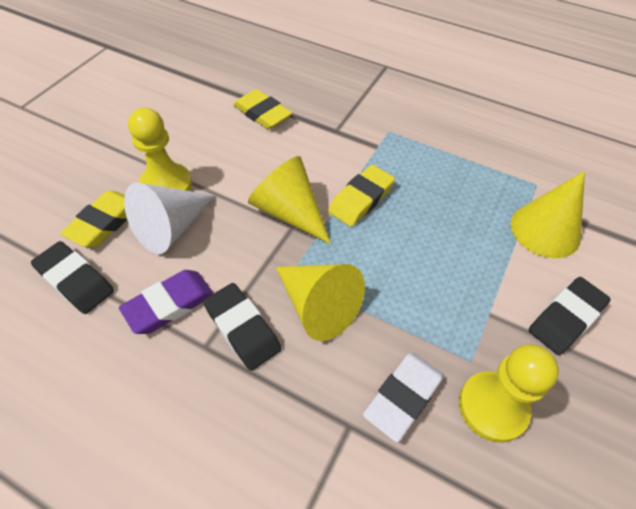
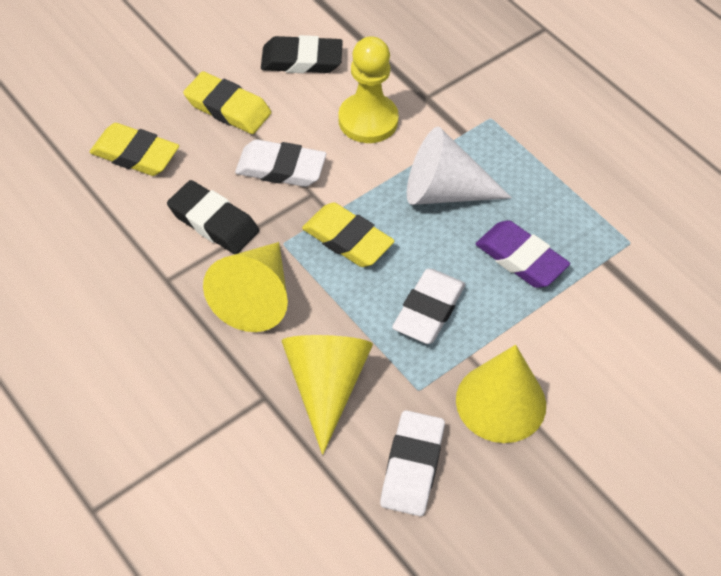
black eraser: 3 -> 2
white eraser: 1 -> 3
yellow pawn: 2 -> 1

